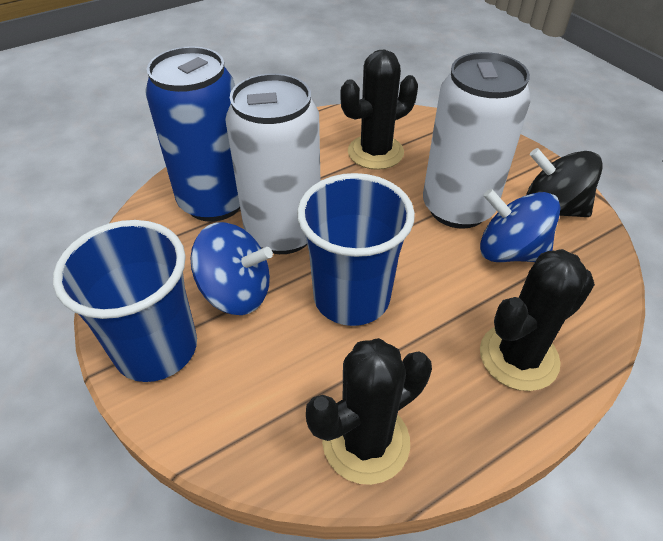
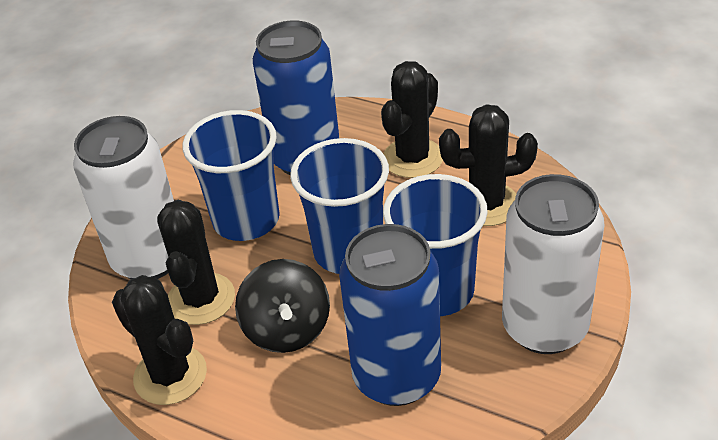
black cactus: 3 -> 4
blue can: 1 -> 2
blue cup: 2 -> 3
blue spinning top: 2 -> 0

